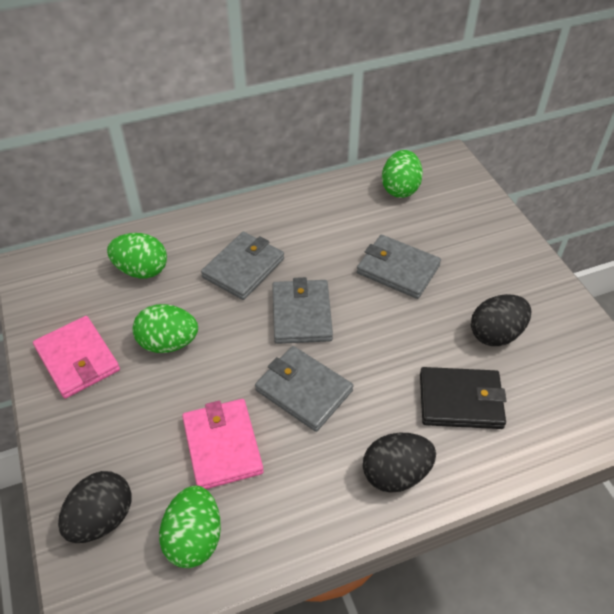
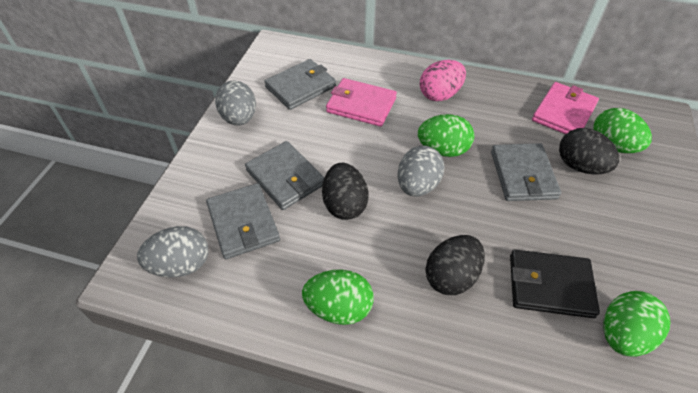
grey egg: 0 -> 3
pink egg: 0 -> 1

